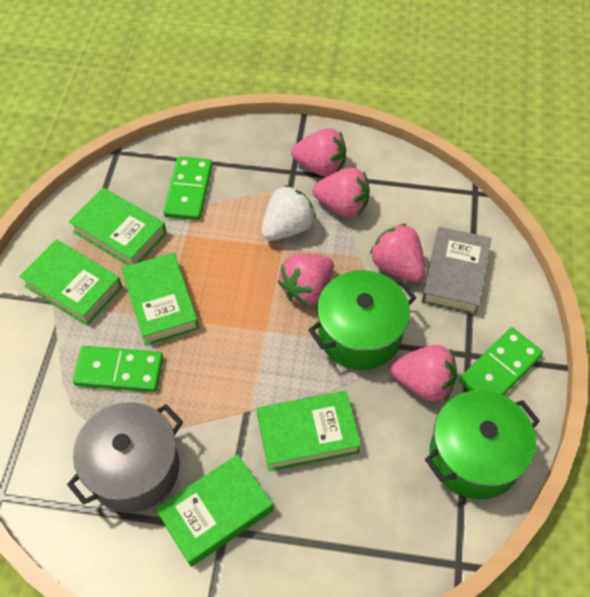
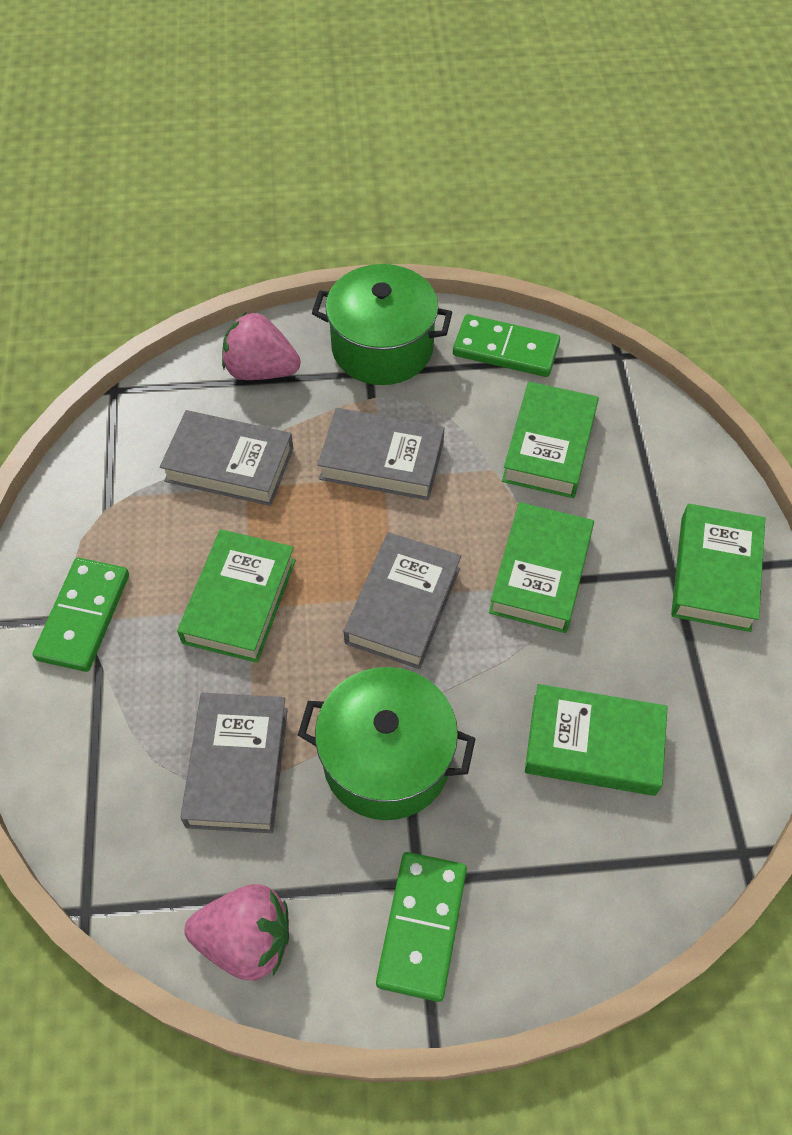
grey book: 1 -> 4
grey pot: 1 -> 0
pink strawberry: 5 -> 2
white strawberry: 1 -> 0

